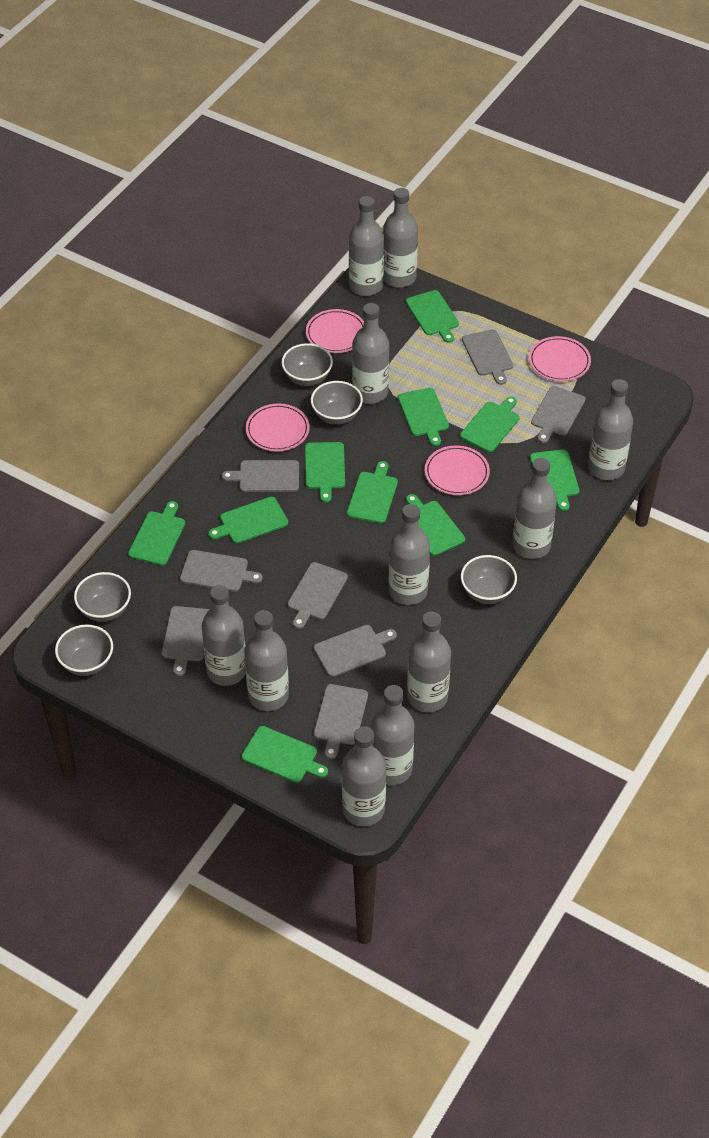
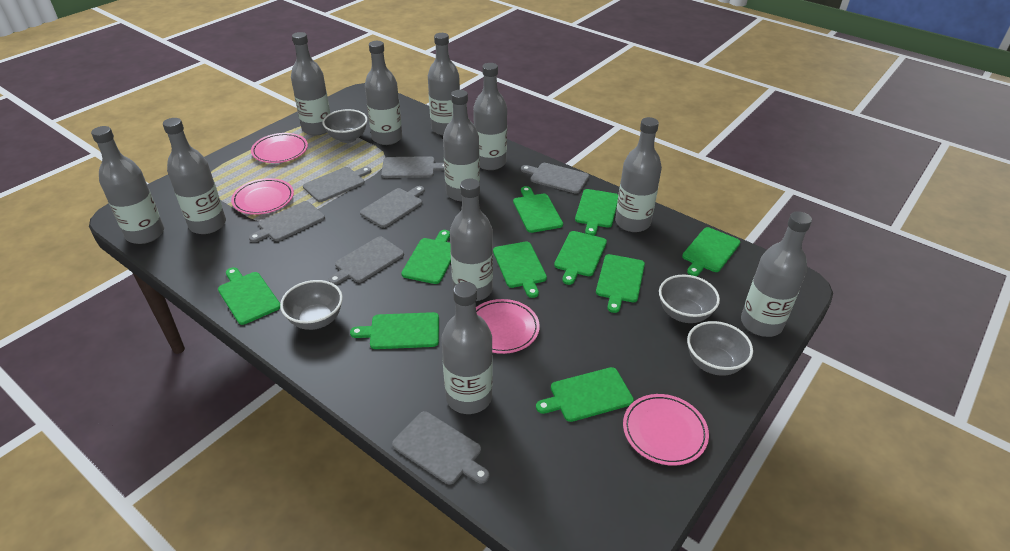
grey bowl: 5 -> 4
grey cutting board: 8 -> 7

